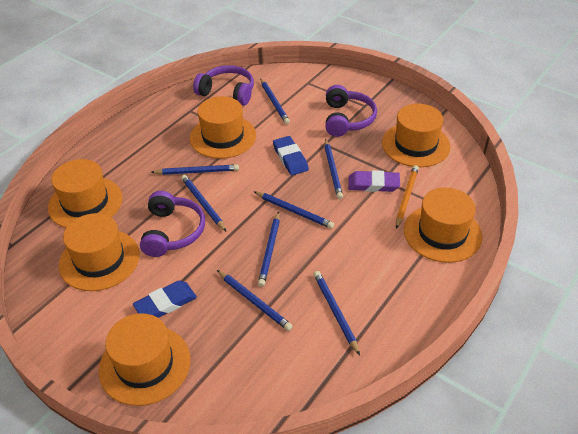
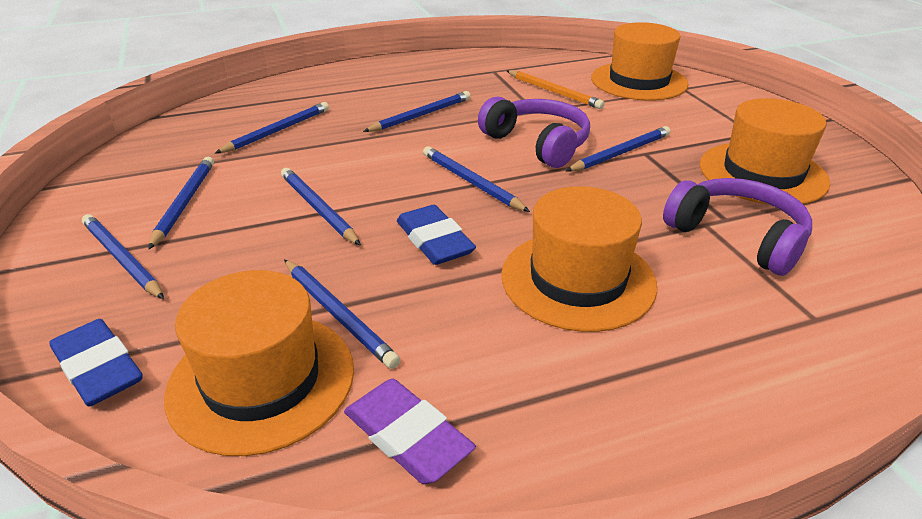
orange hat: 6 -> 4
purple headphones: 3 -> 2

